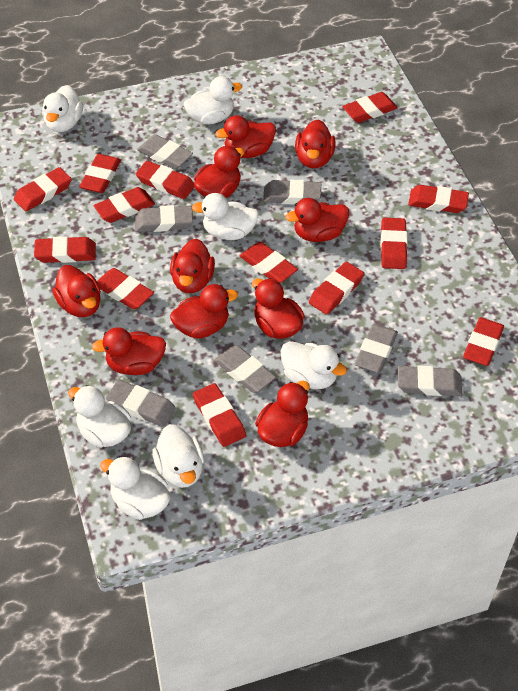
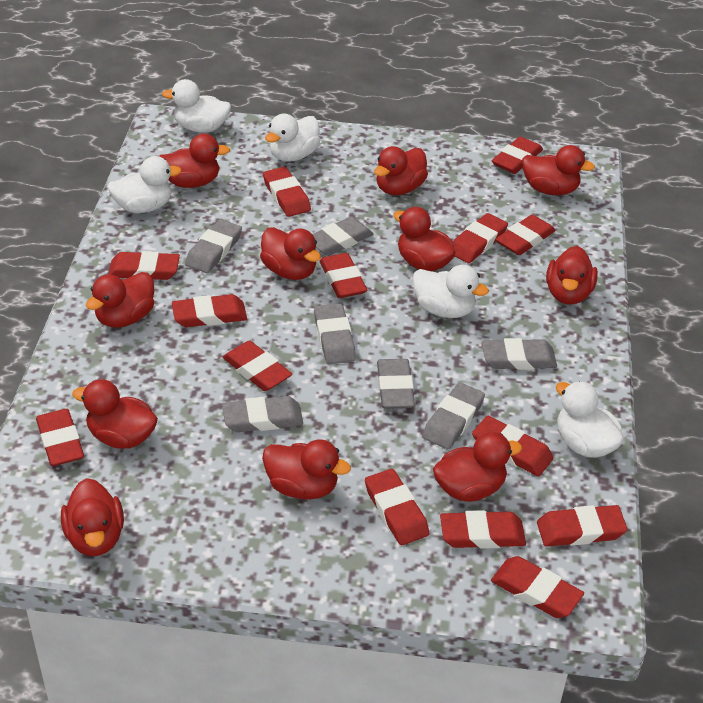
red duck: 10 -> 11
red eraser: 13 -> 14
white duck: 7 -> 5

